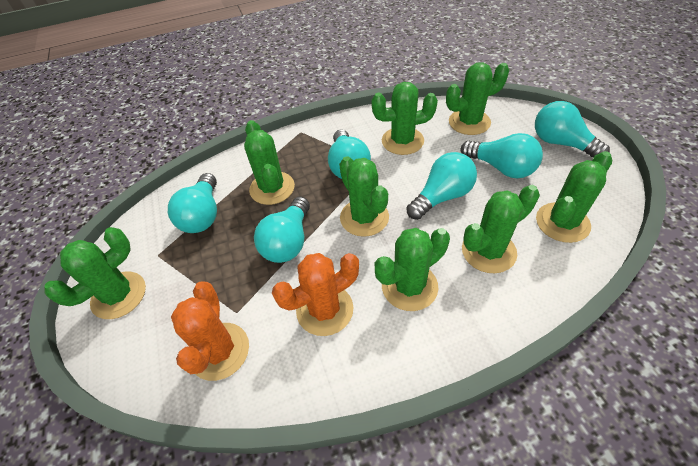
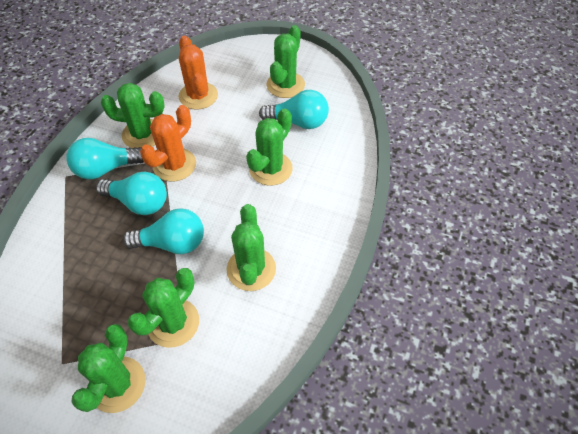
green cactus: 8 -> 6
turquoise light bulb: 6 -> 4

